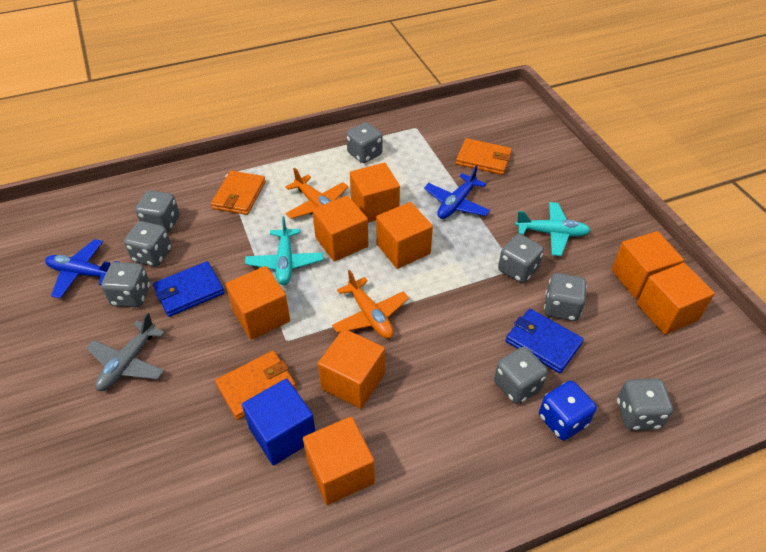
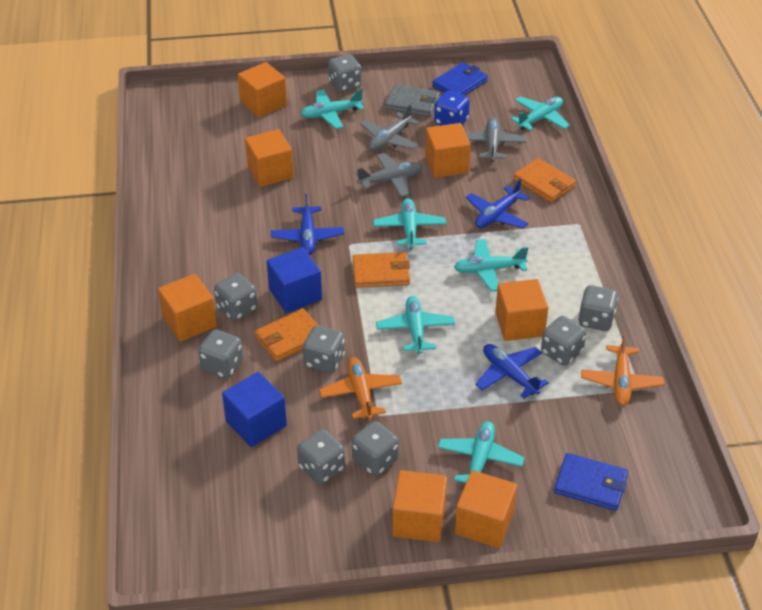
blue cube: 1 -> 2
blue plane: 2 -> 3
grey plane: 1 -> 3
grey wallet: 0 -> 1
orange cube: 8 -> 7
turquoise plane: 2 -> 6

